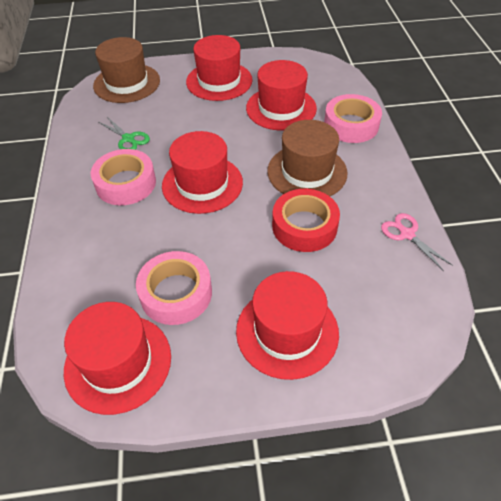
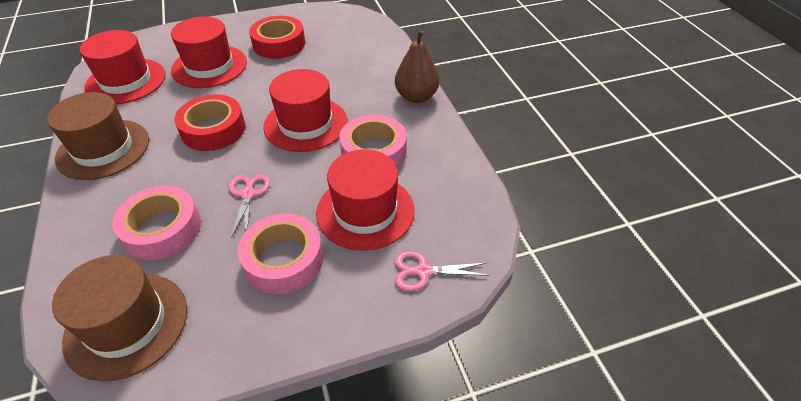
brown pear: 0 -> 1
green scissors: 1 -> 0
pink scissors: 1 -> 2
red hat: 5 -> 4
red tape: 1 -> 2

